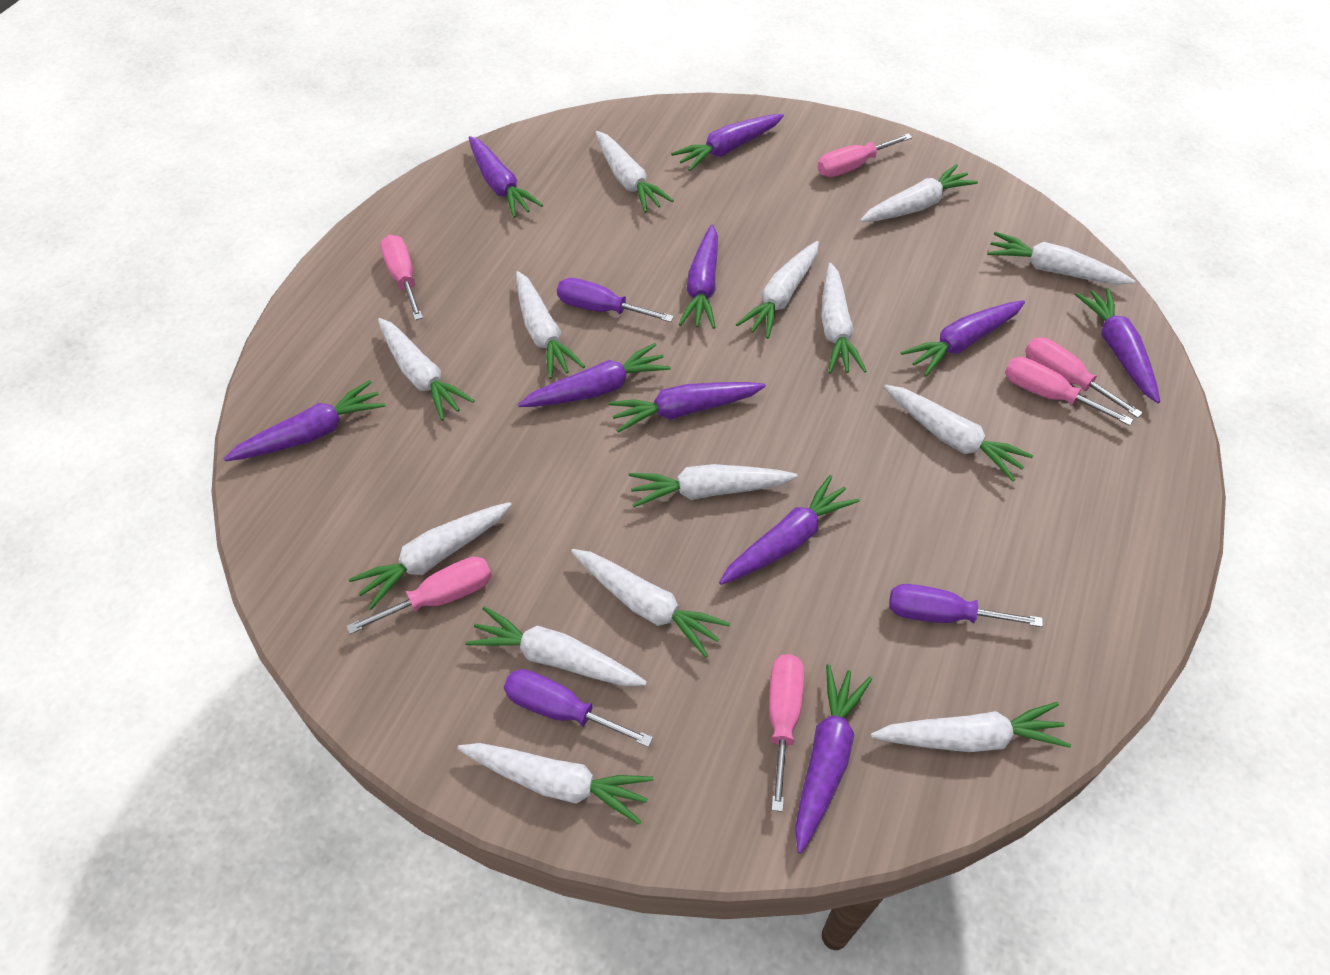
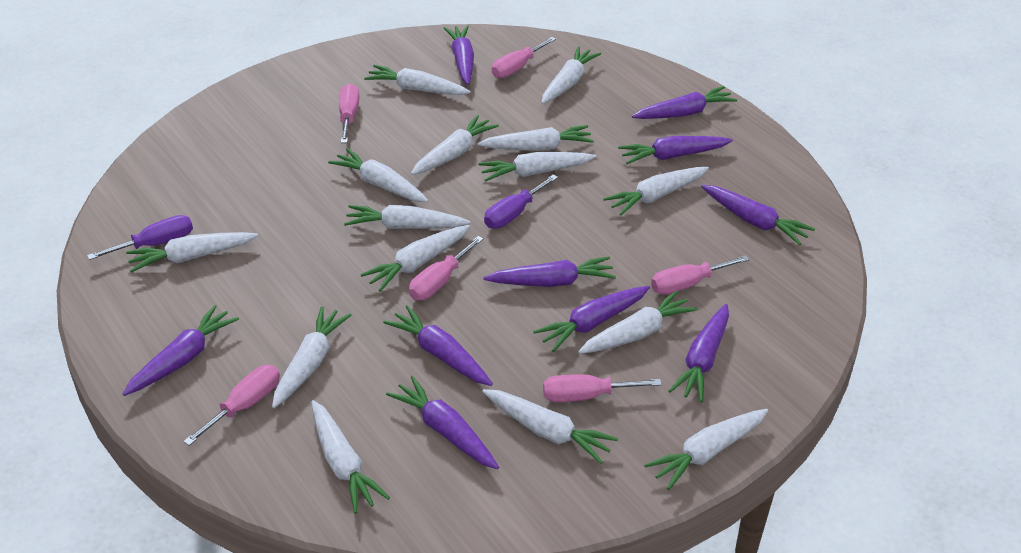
purple screwdriver: 3 -> 2
white carrot: 14 -> 15

